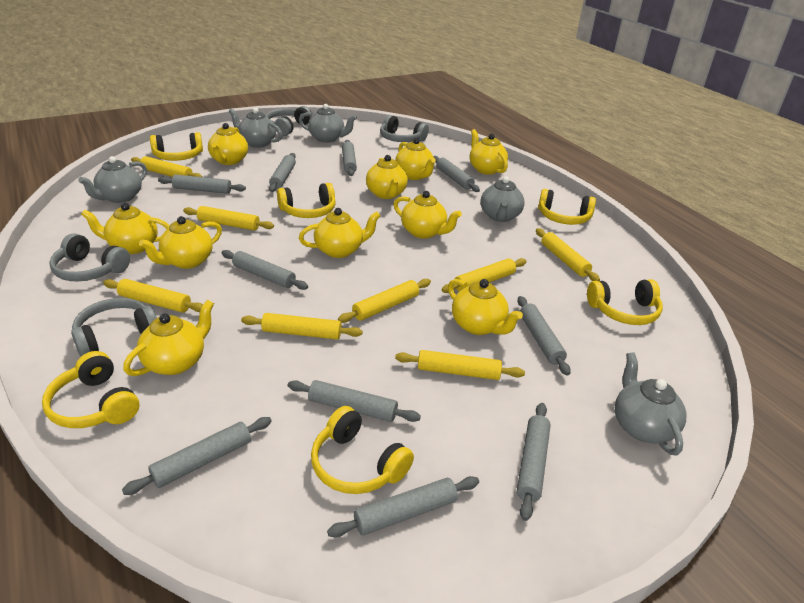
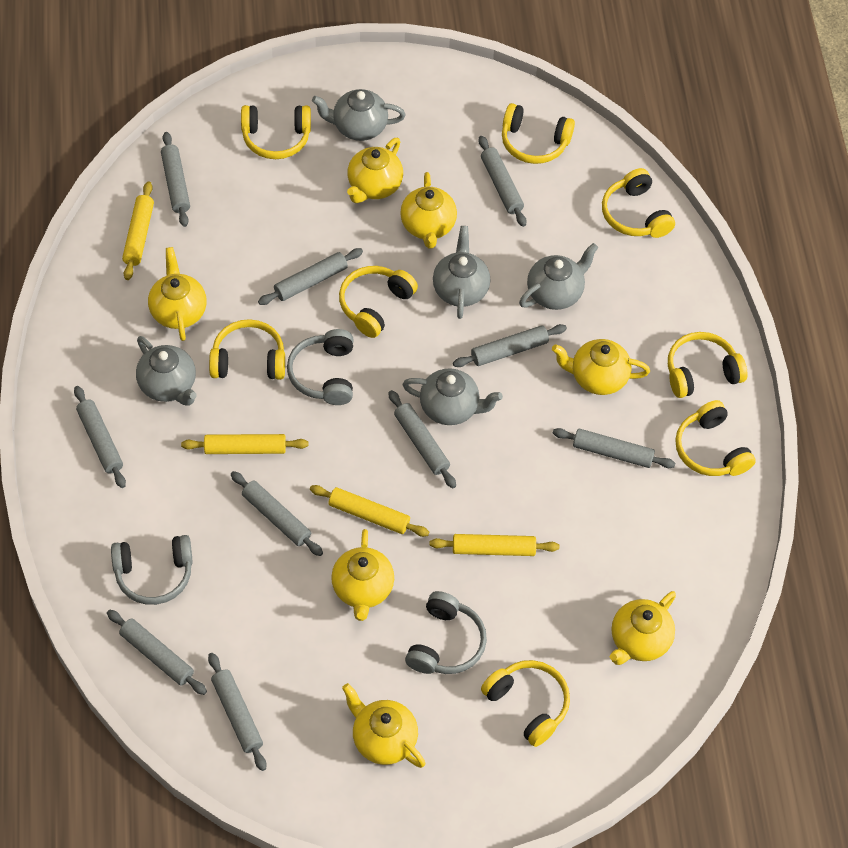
grey headphones: 4 -> 3
yellow headphones: 6 -> 8
yellow rolling pin: 8 -> 4
yellow teapot: 10 -> 7

